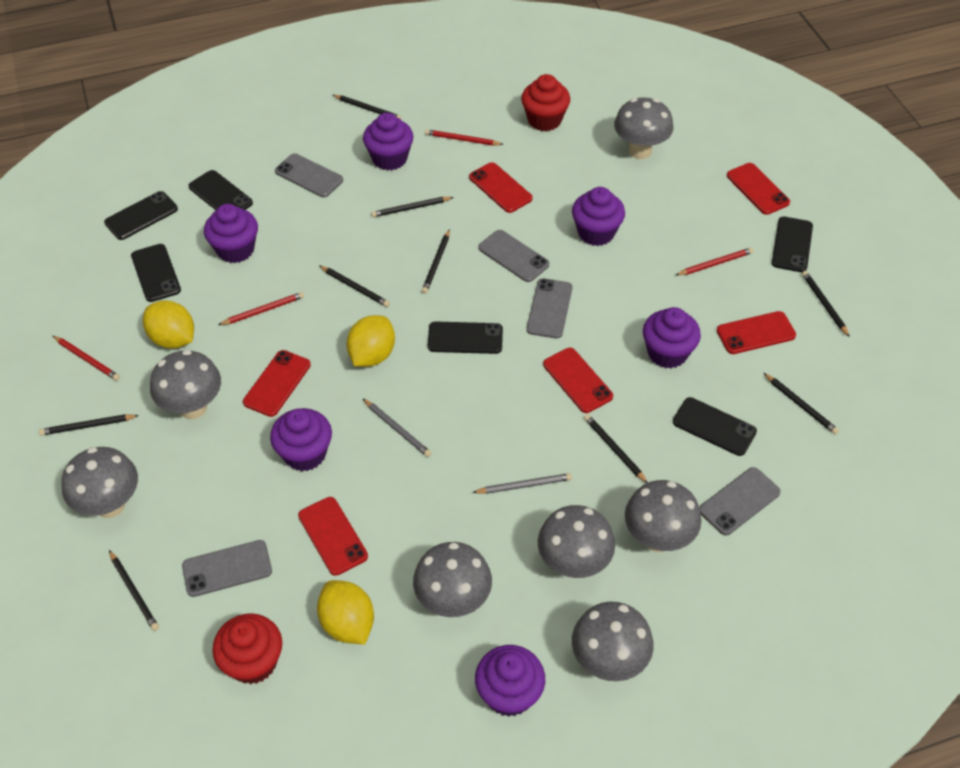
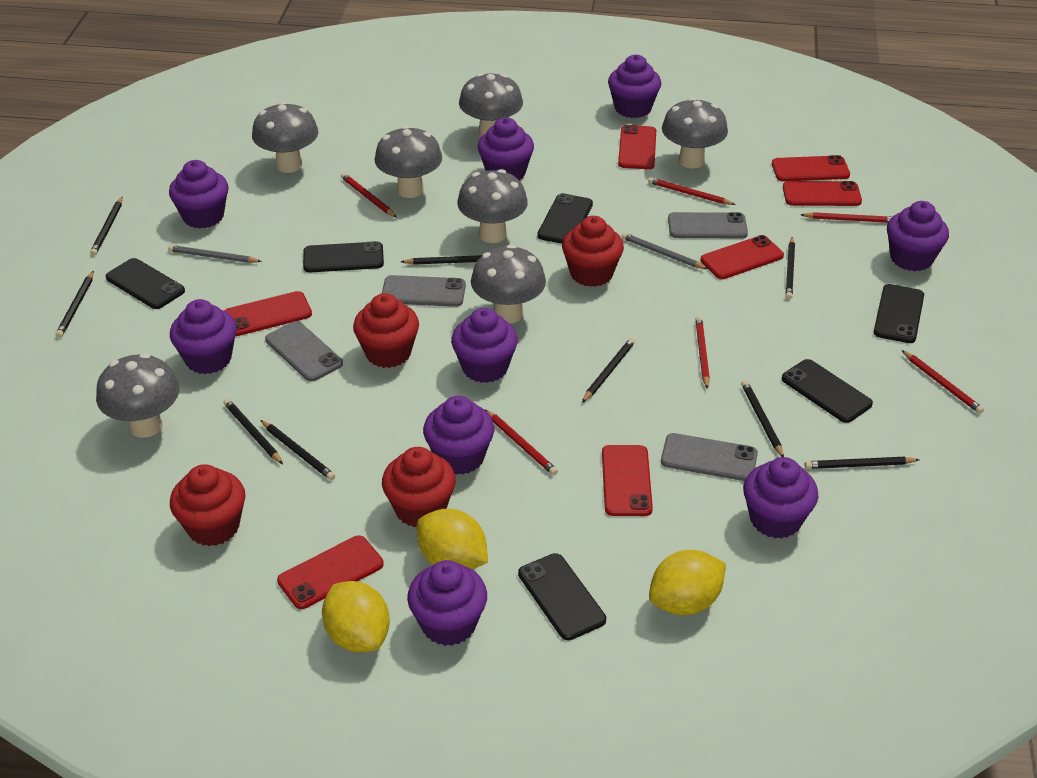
grey phone: 5 -> 4
purple cupcake: 6 -> 9
red cupcake: 2 -> 4
red pencil: 4 -> 6
red phone: 6 -> 7

